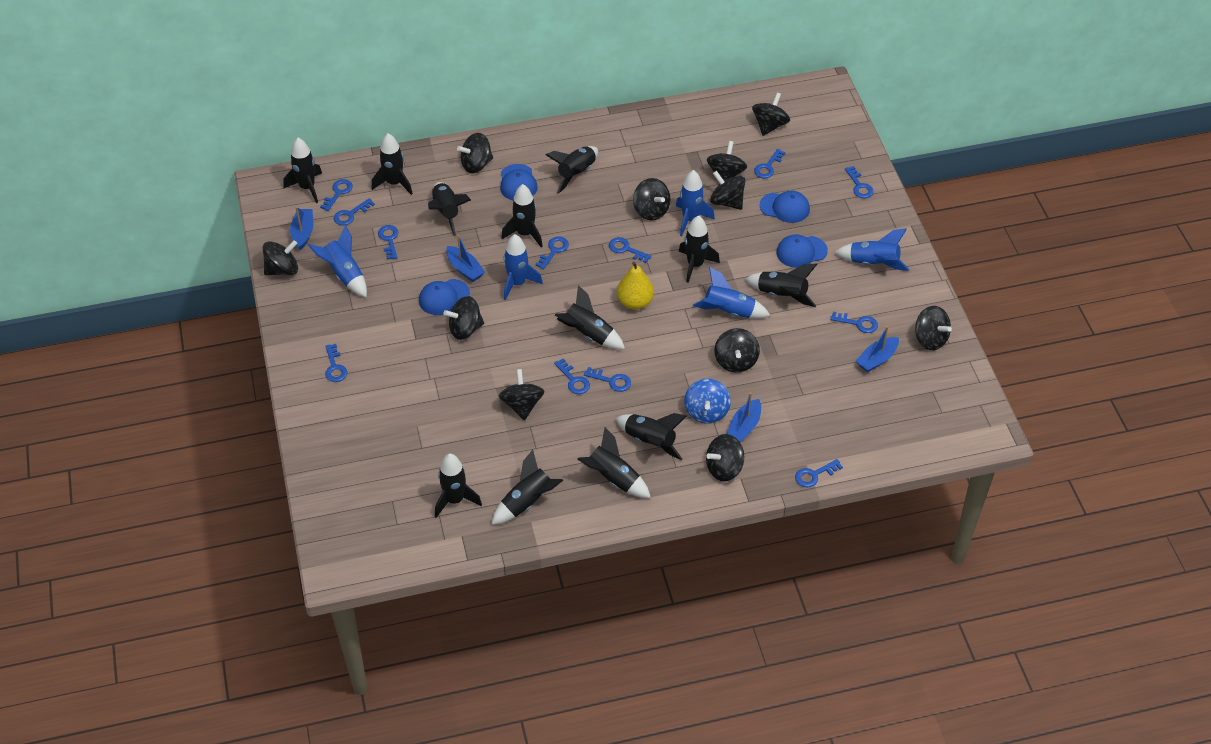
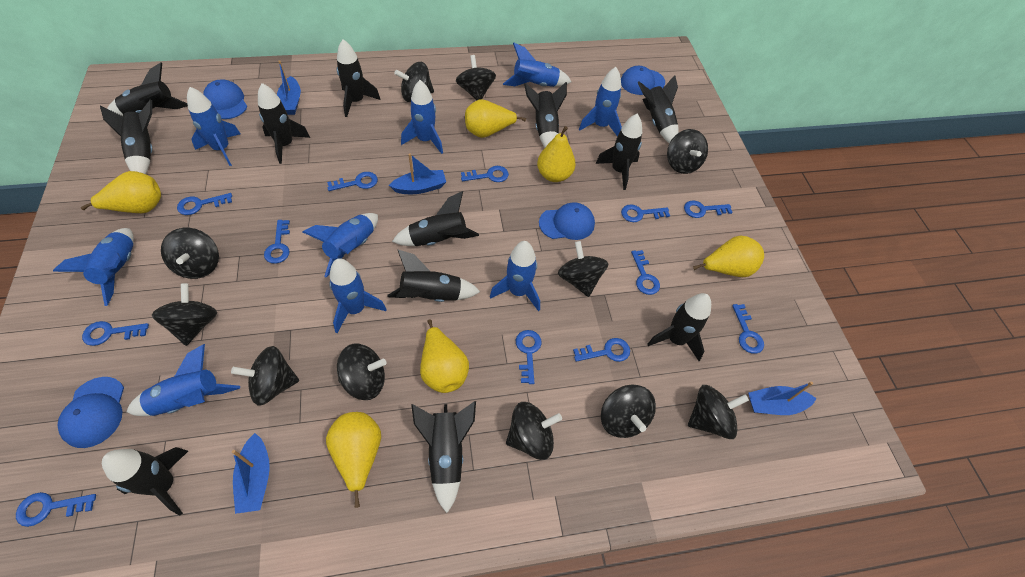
blue rocket: 5 -> 9
blue spinning top: 1 -> 0
yellow pear: 1 -> 6

